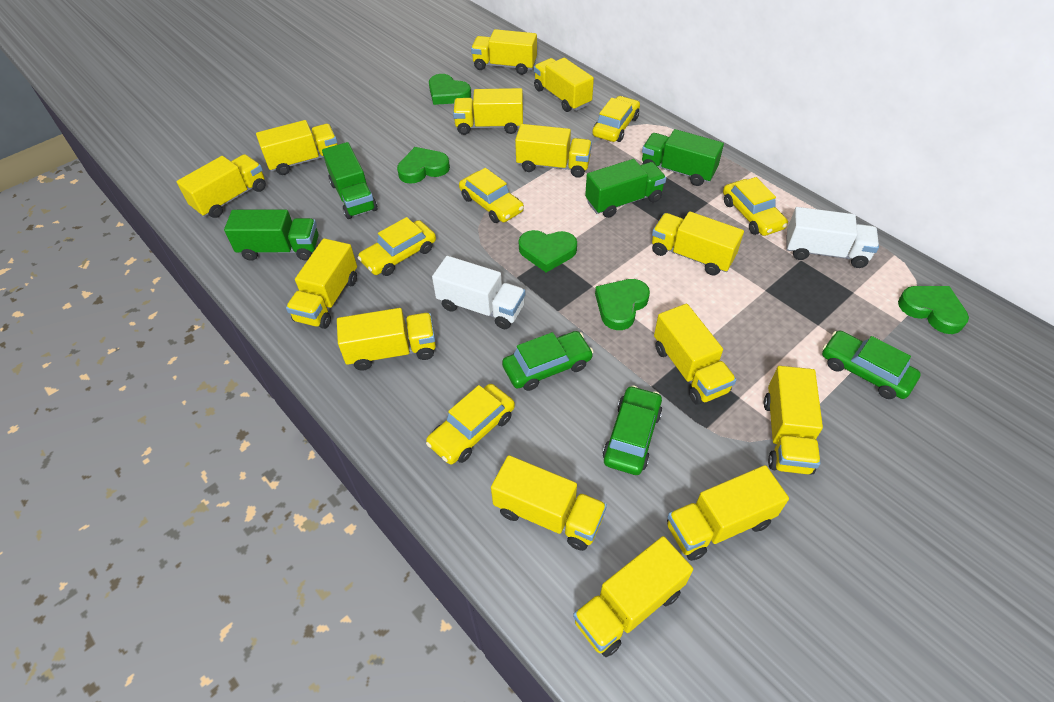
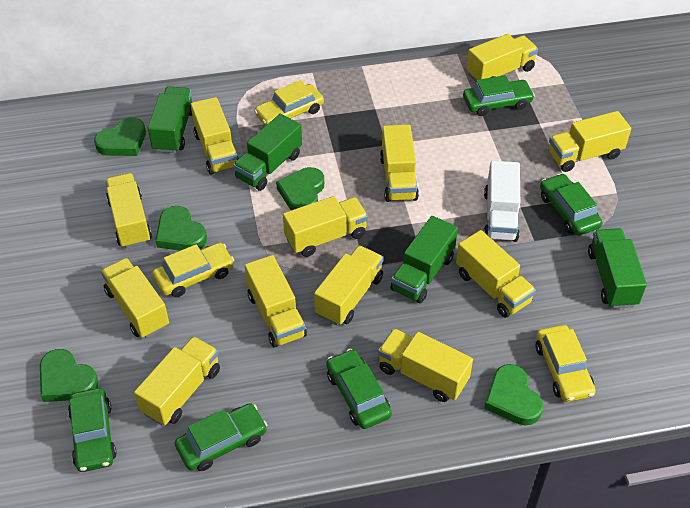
green car: 3 -> 5
white truck: 2 -> 1
yellow car: 5 -> 3
yellow truck: 14 -> 12

